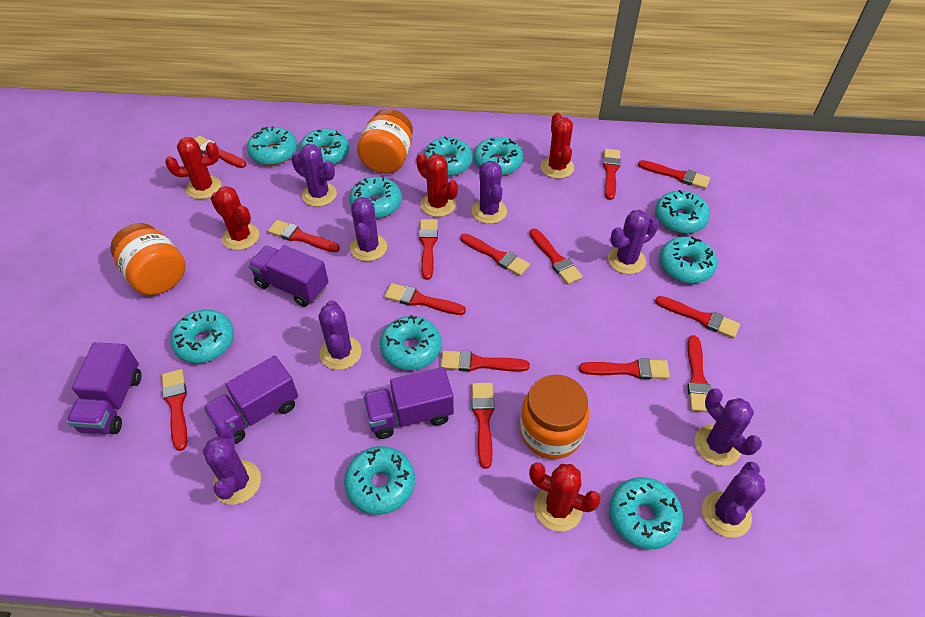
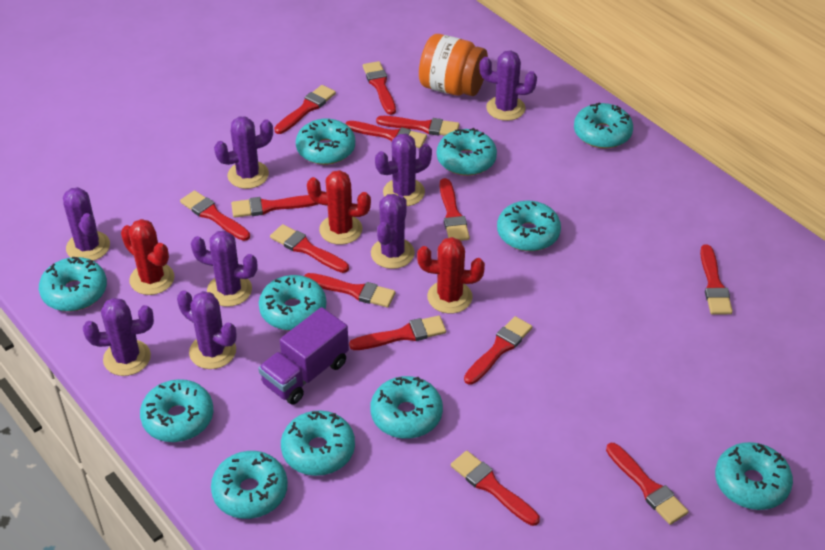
orange jar: 3 -> 1
purple truck: 4 -> 1
red cactus: 5 -> 3

